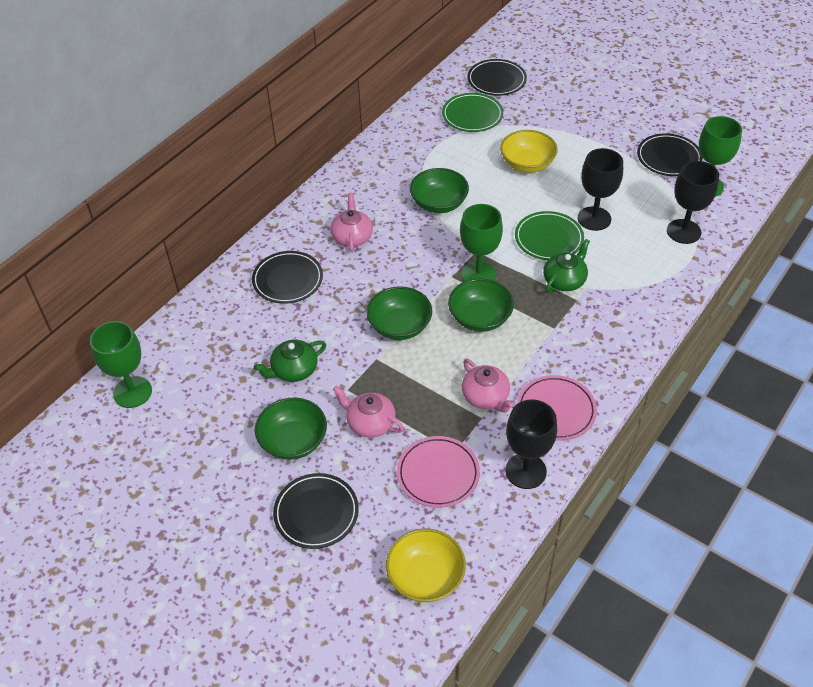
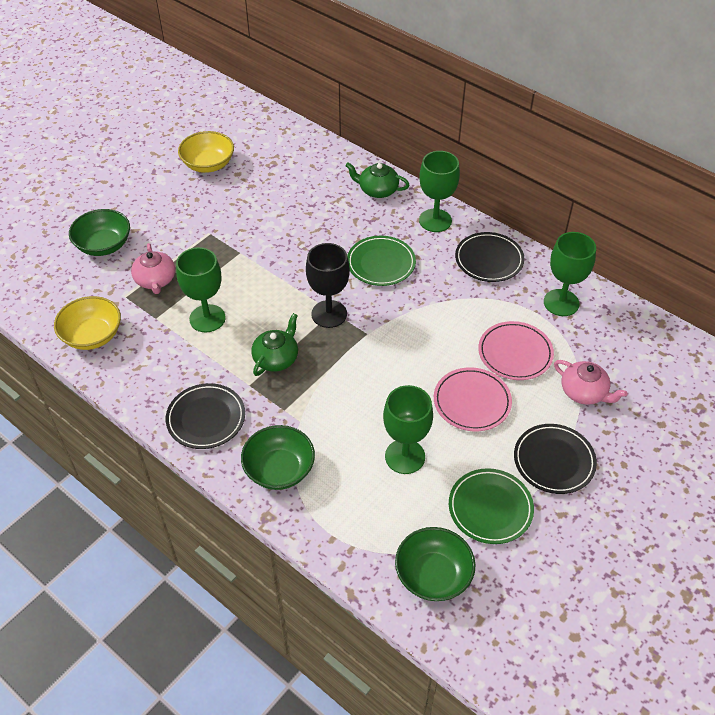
black goblet: 3 -> 1
black plate: 4 -> 3
green bowl: 4 -> 3
green goblet: 3 -> 4
pink teapot: 3 -> 2

